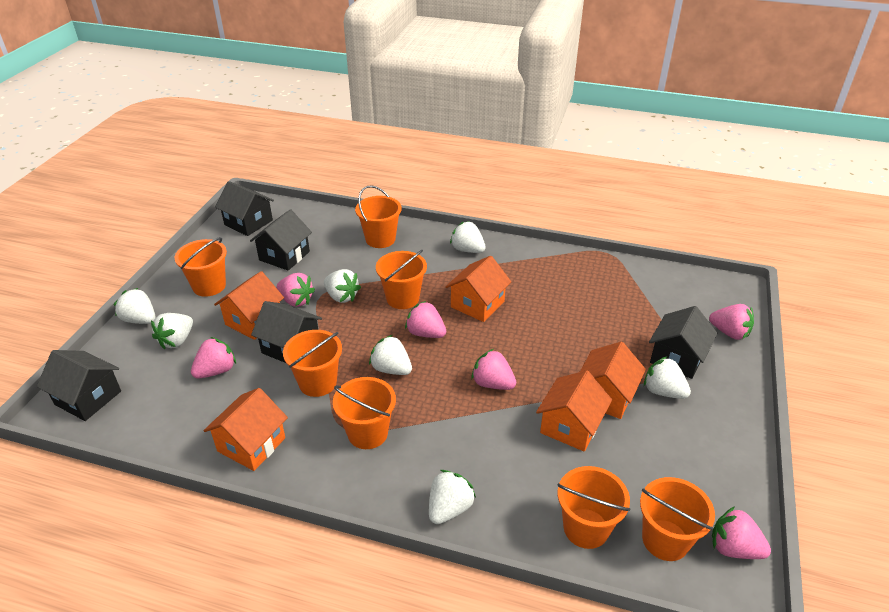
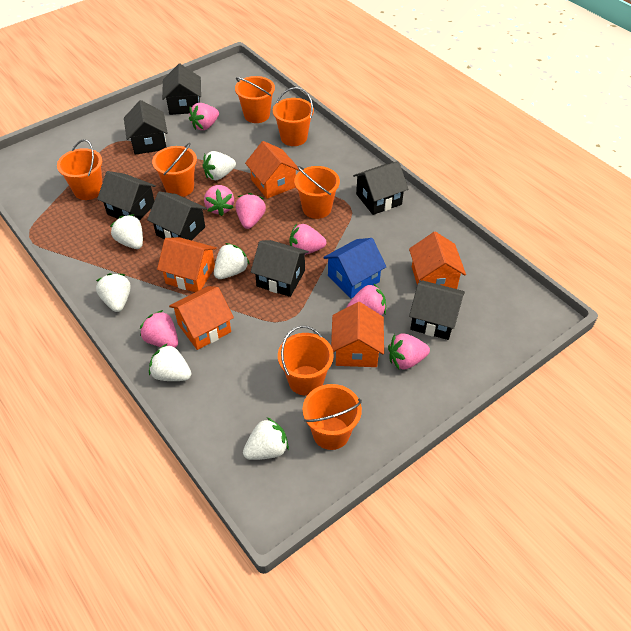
black house: 5 -> 7
blue house: 0 -> 1
pink strawberry: 6 -> 7
white strawberry: 7 -> 6

